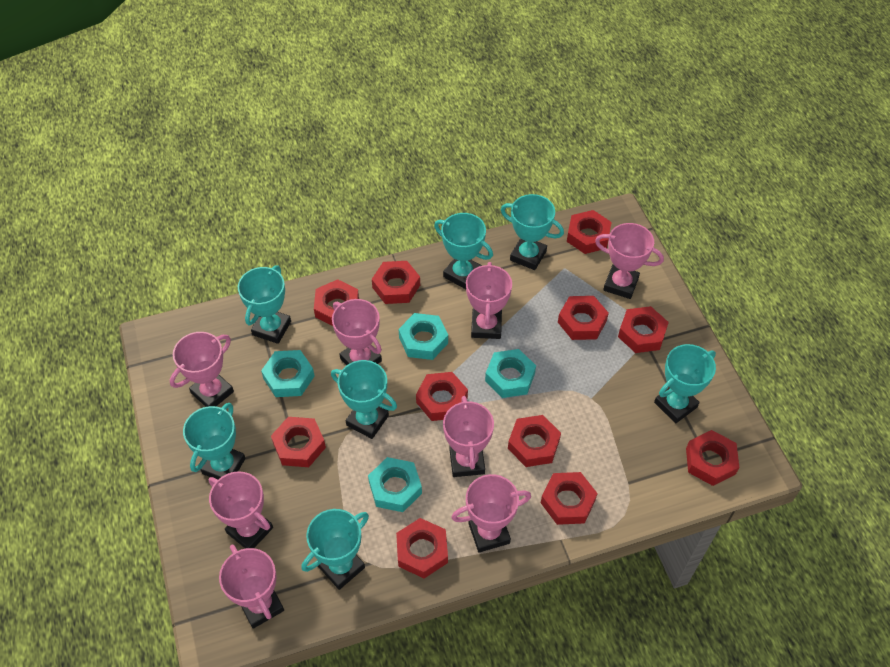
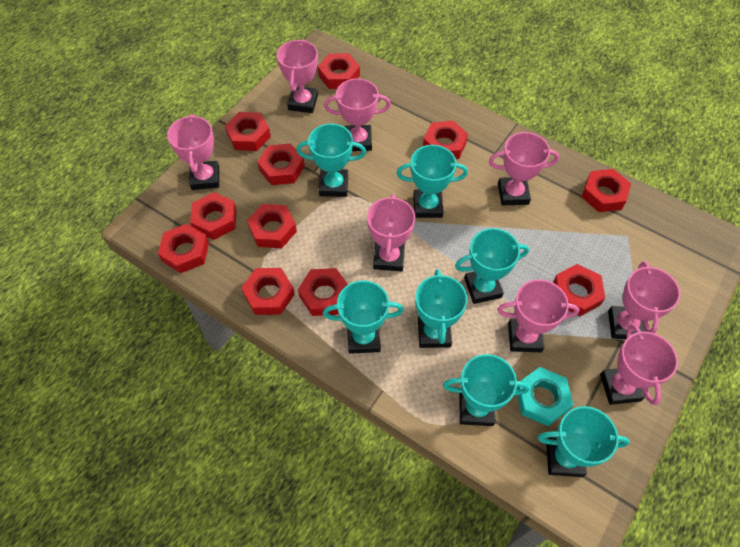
turquoise nut: 4 -> 1

